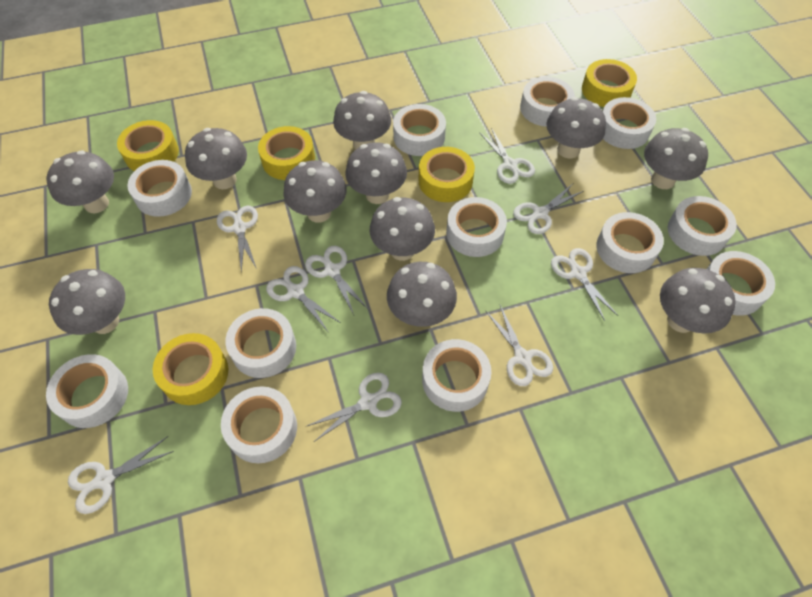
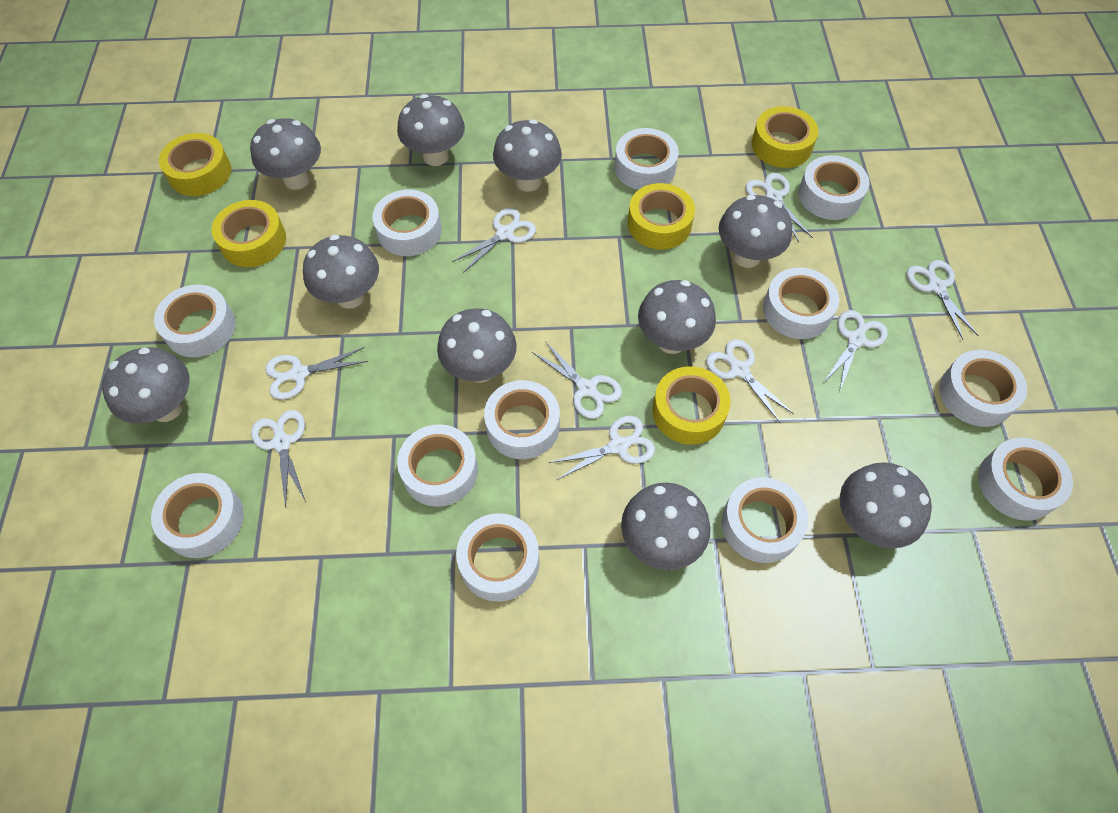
grey mushroom: 11 -> 10

